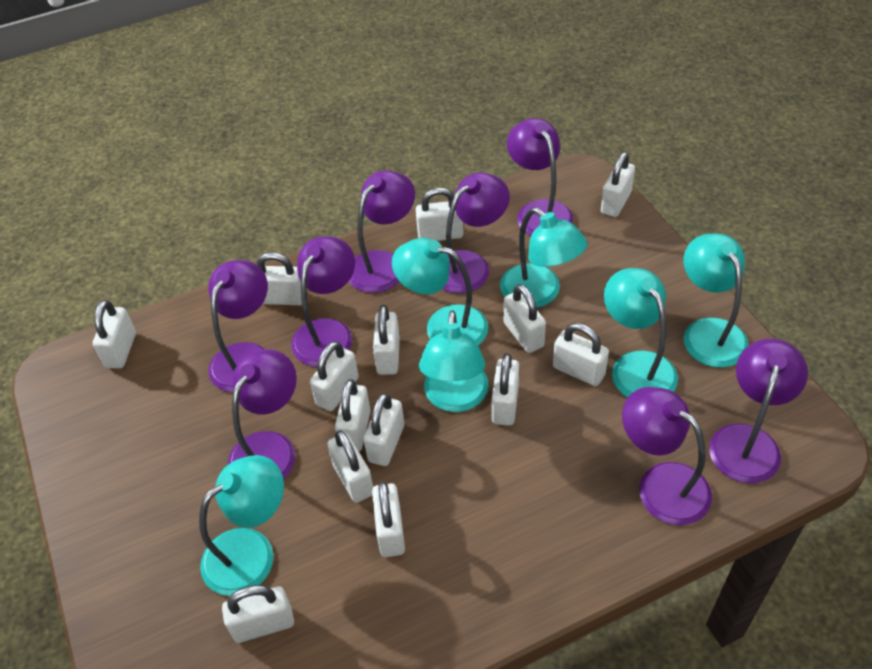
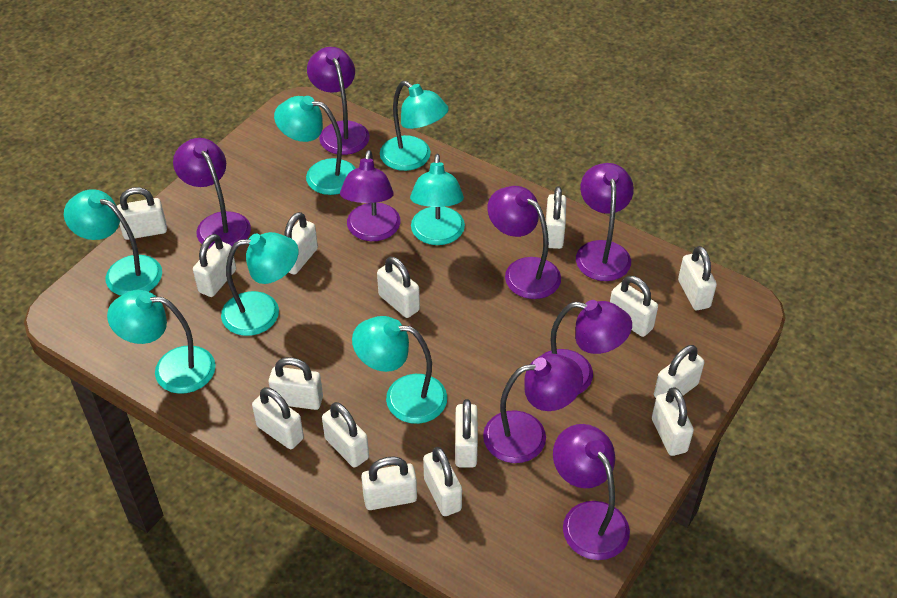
turquoise lamp: 6 -> 7
white padlock: 14 -> 15

